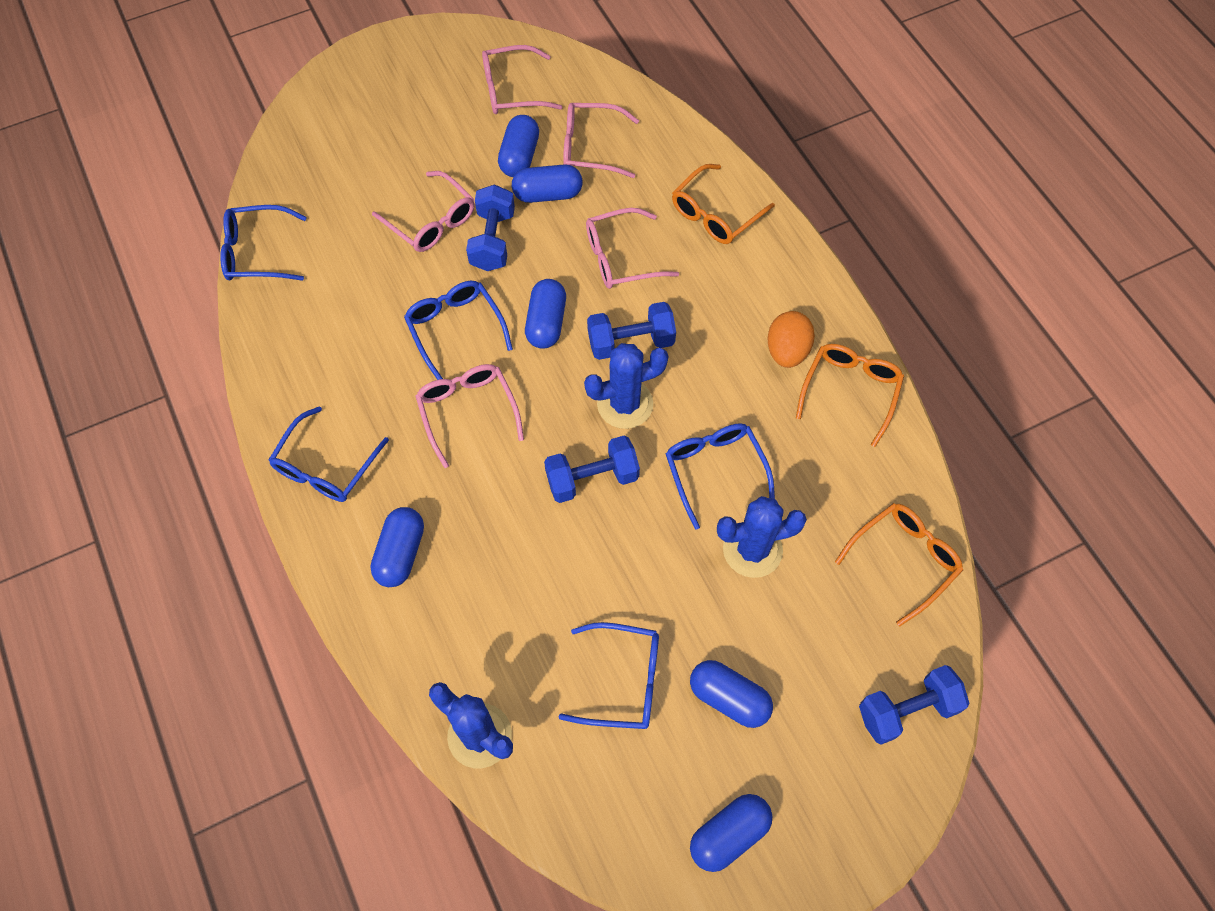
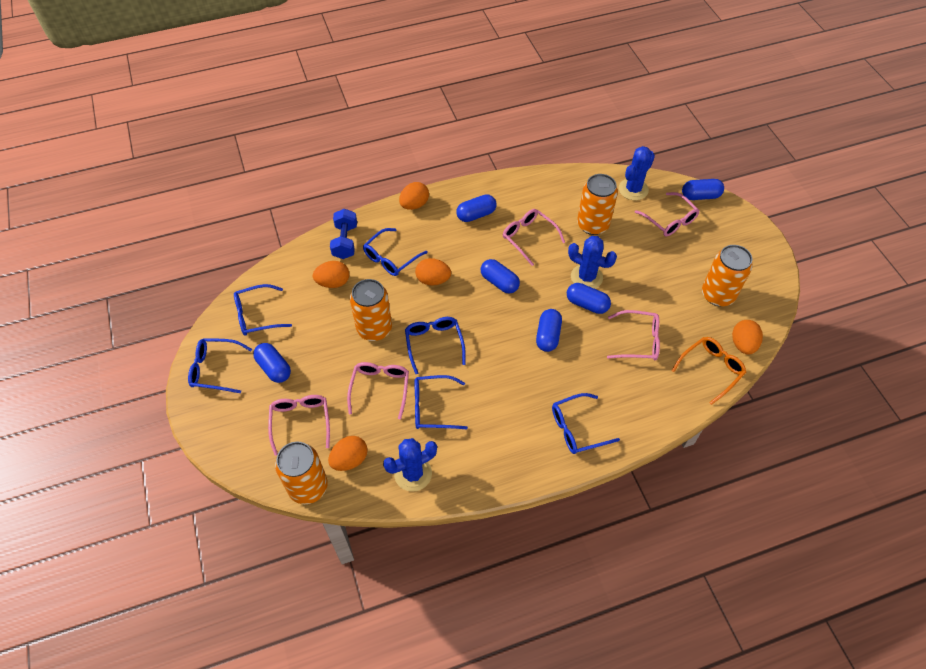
blue dumbbell: 4 -> 1
blue glasses: 5 -> 6
orange can: 0 -> 4
orange egg: 1 -> 5
orange glasses: 3 -> 1

